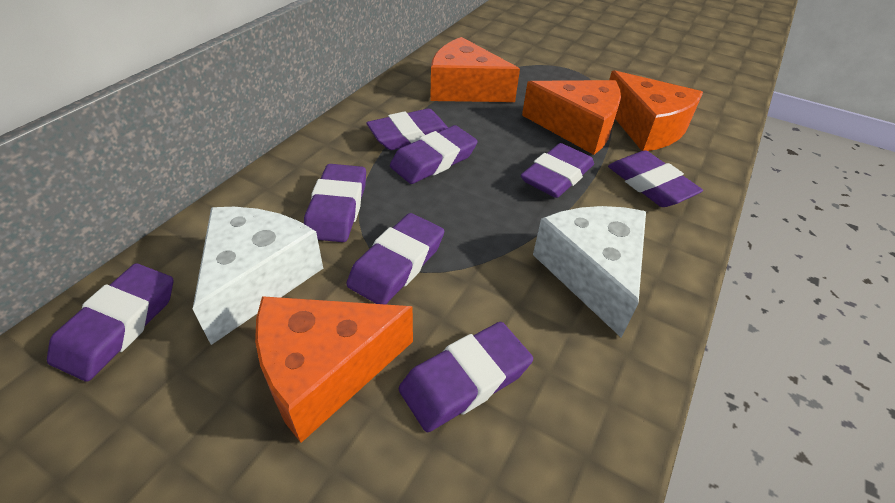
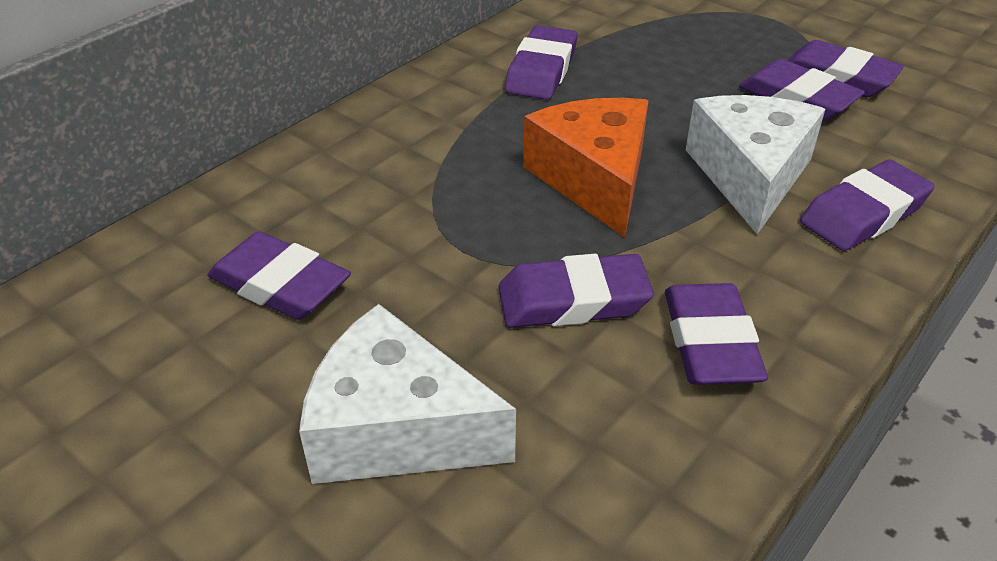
orange cheese: 4 -> 1
purple eraser: 8 -> 7

